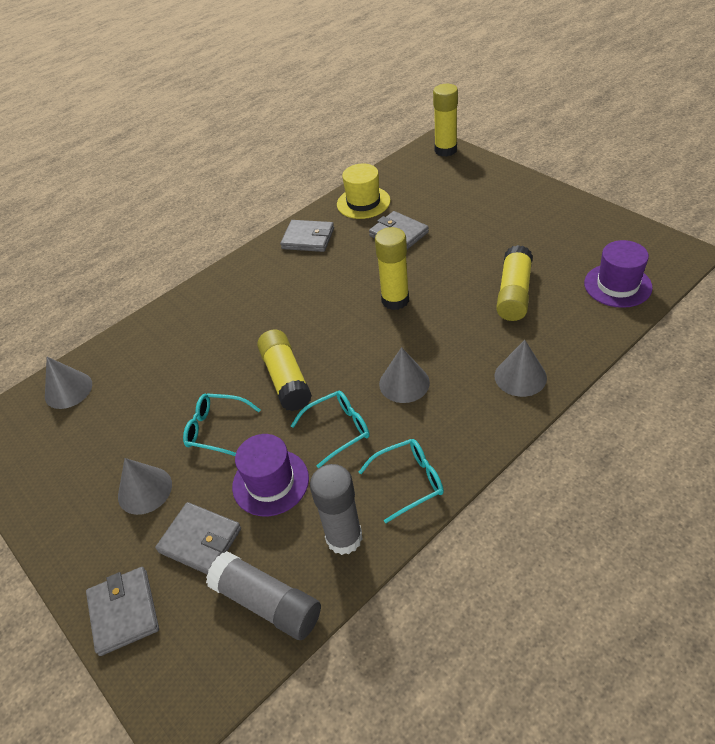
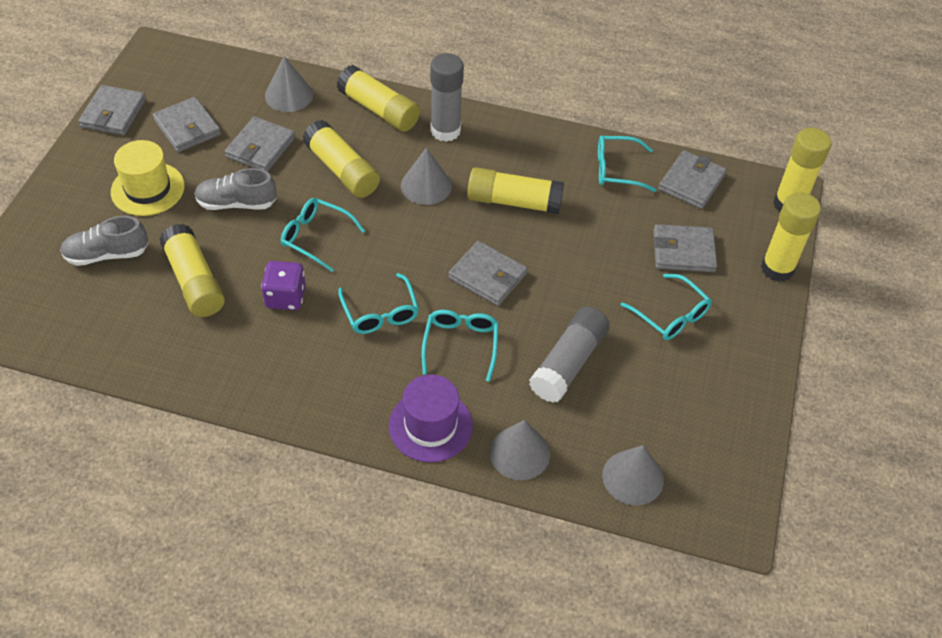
grey shoe: 0 -> 2
grey wallet: 4 -> 6
purple dice: 0 -> 1
purple hat: 2 -> 1
turquoise glasses: 3 -> 5
yellow glue stick: 4 -> 6

